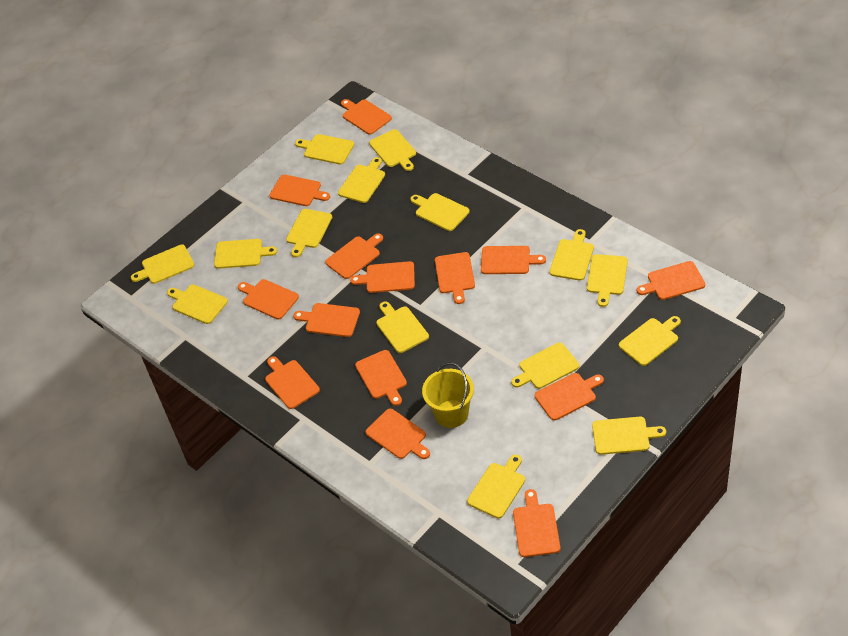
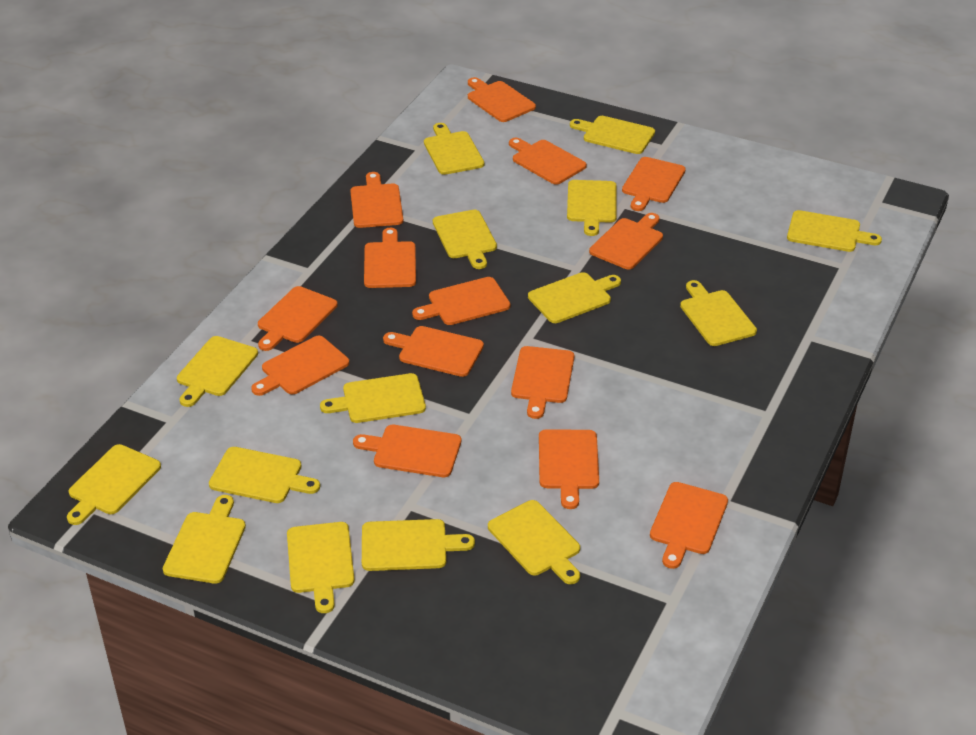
yellow bucket: 1 -> 0

